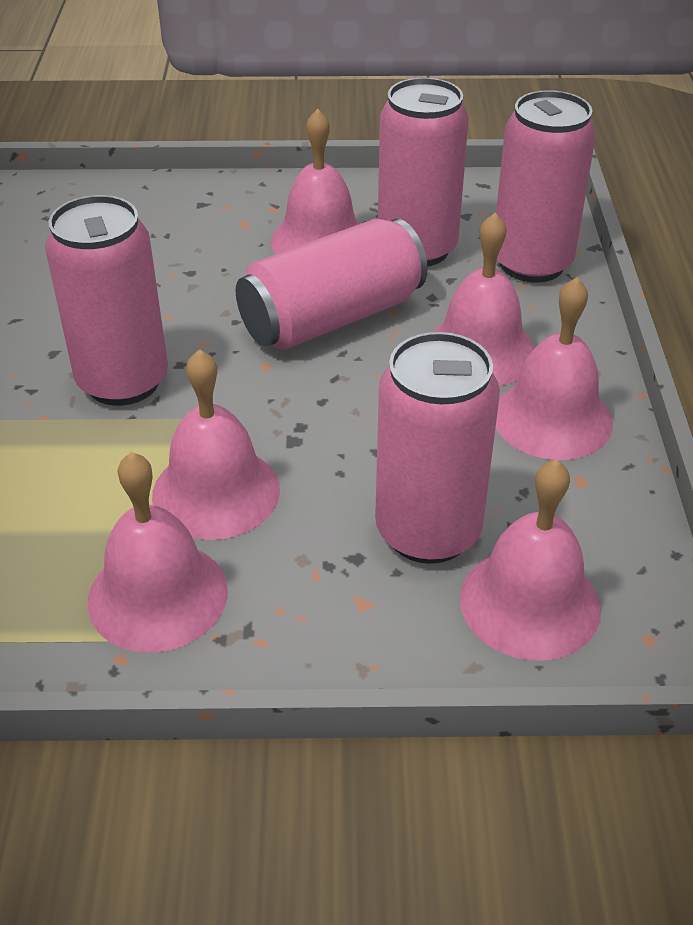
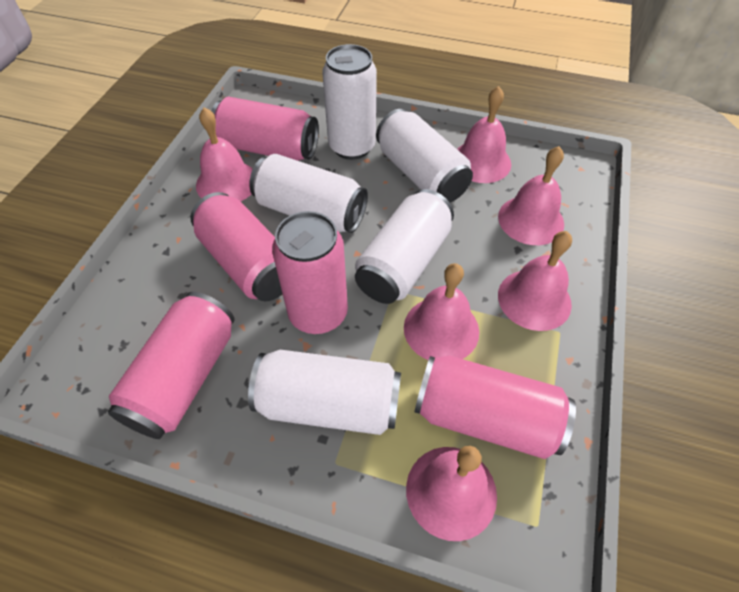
white can: 0 -> 5

